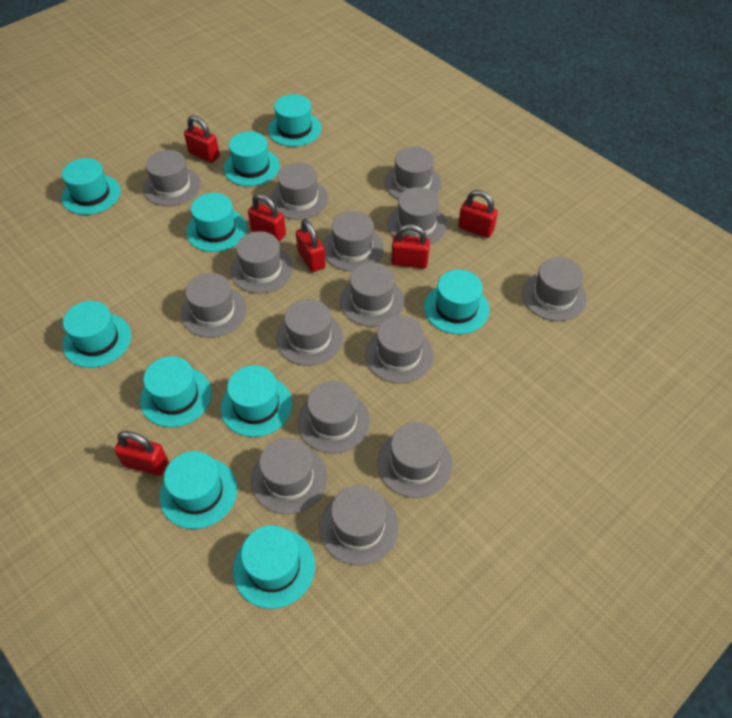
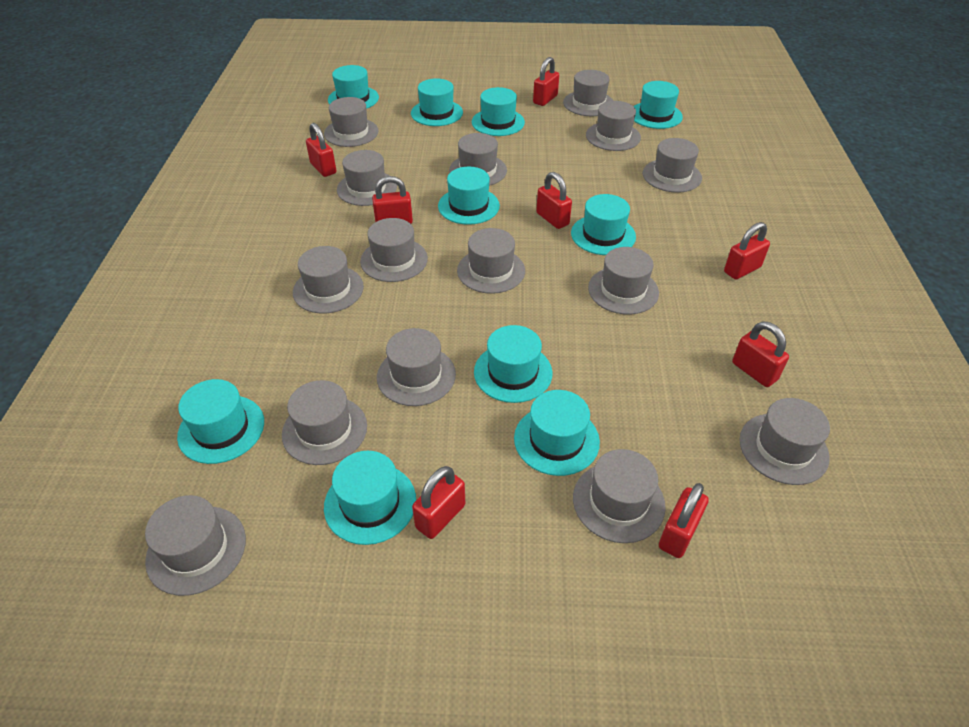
red padlock: 6 -> 8

